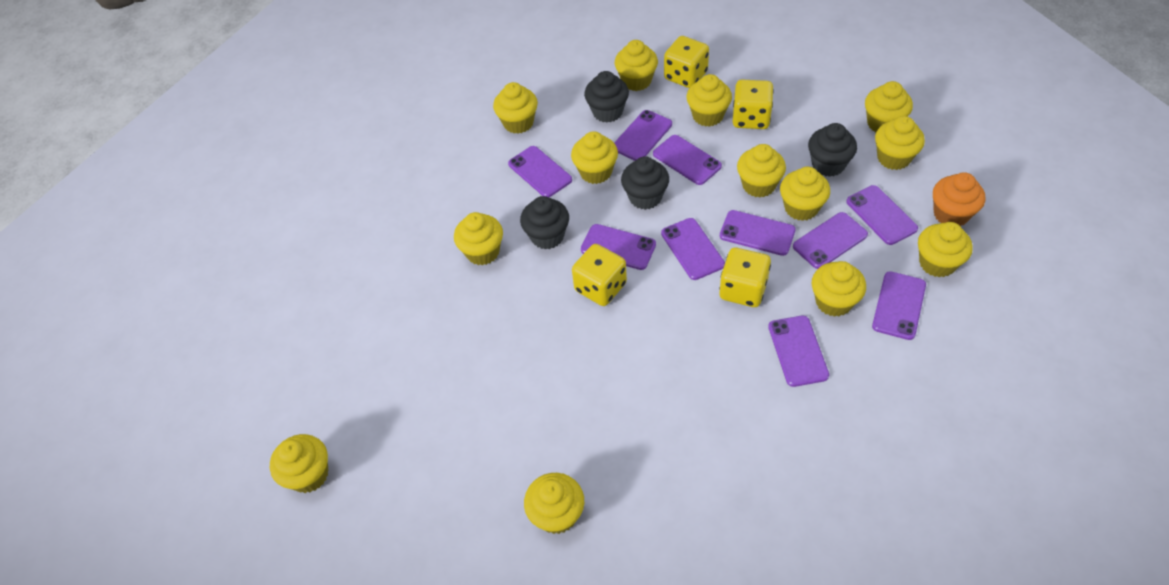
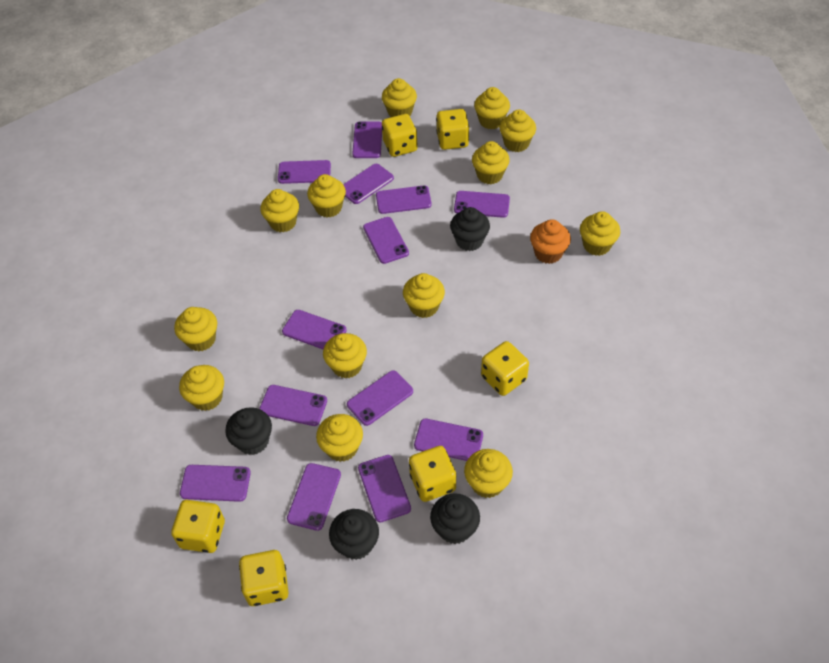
purple phone: 10 -> 13
yellow dice: 4 -> 6

